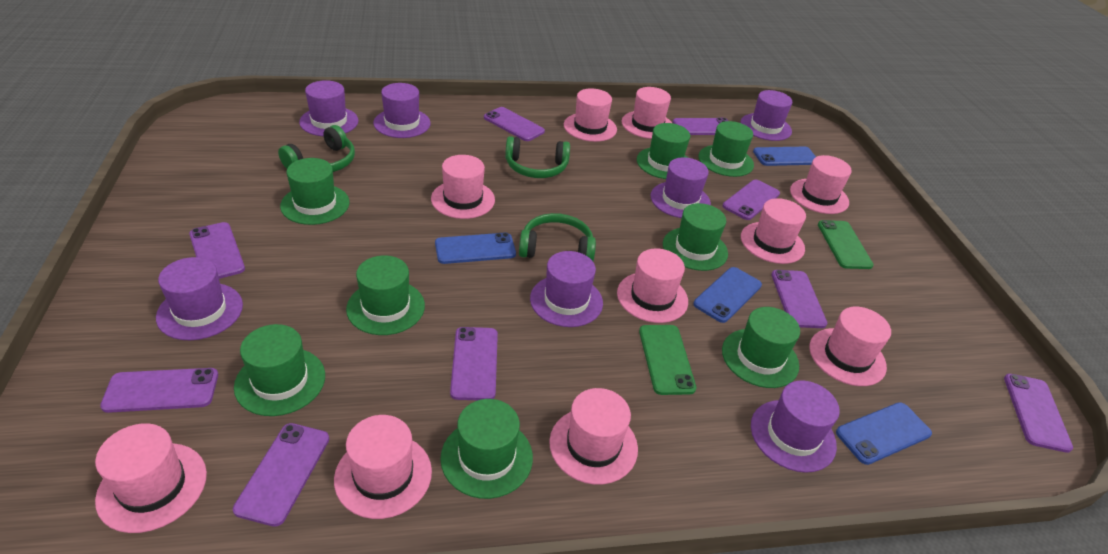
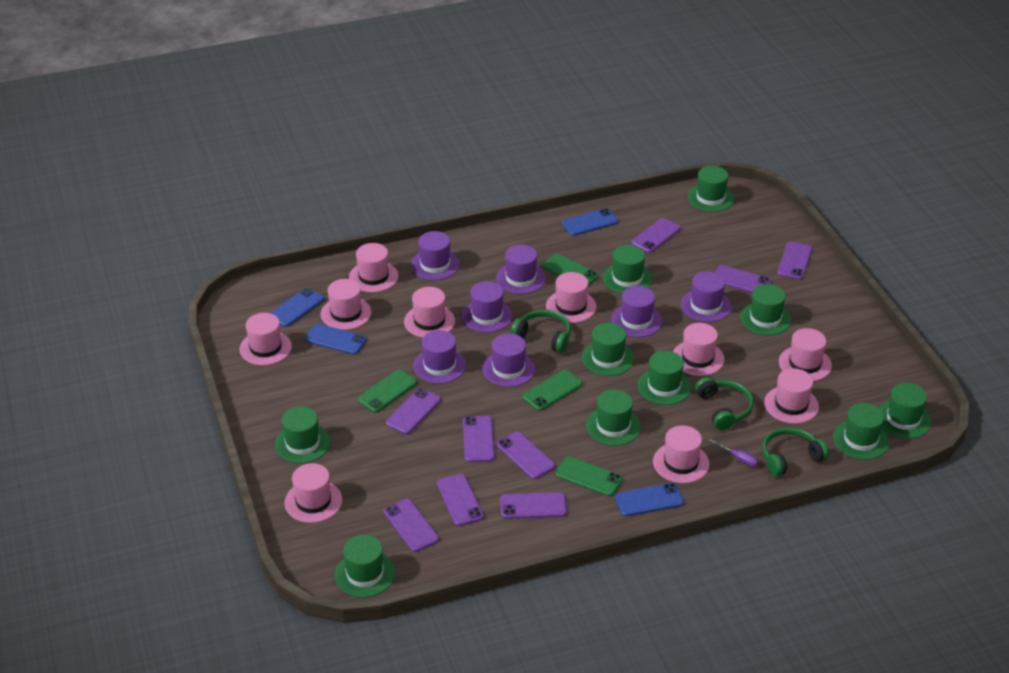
green hat: 8 -> 10
green phone: 2 -> 4
purple screwdriver: 0 -> 1

